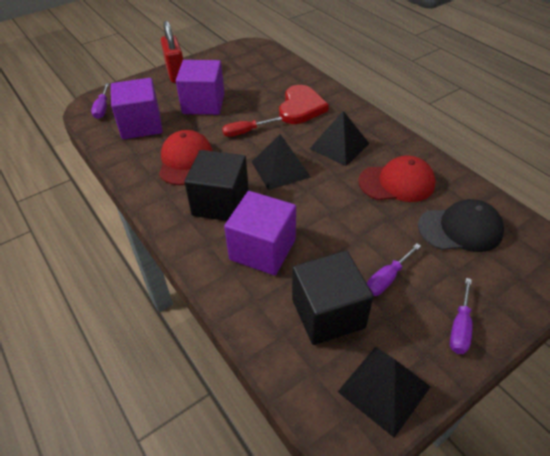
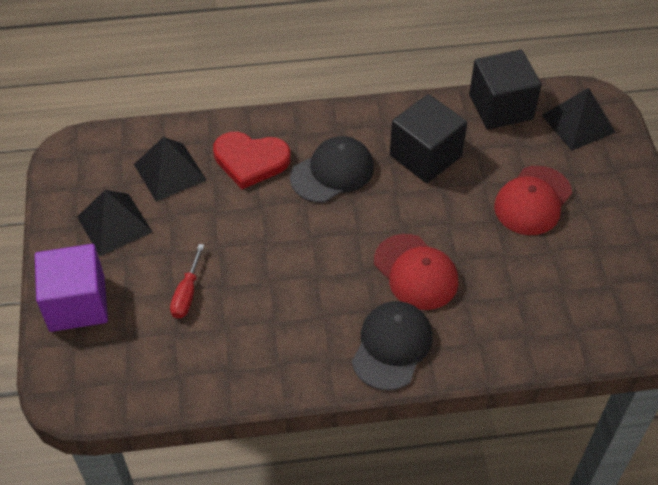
black cap: 1 -> 2
purple cube: 3 -> 1
purple screwdriver: 3 -> 0
red padlock: 1 -> 0

